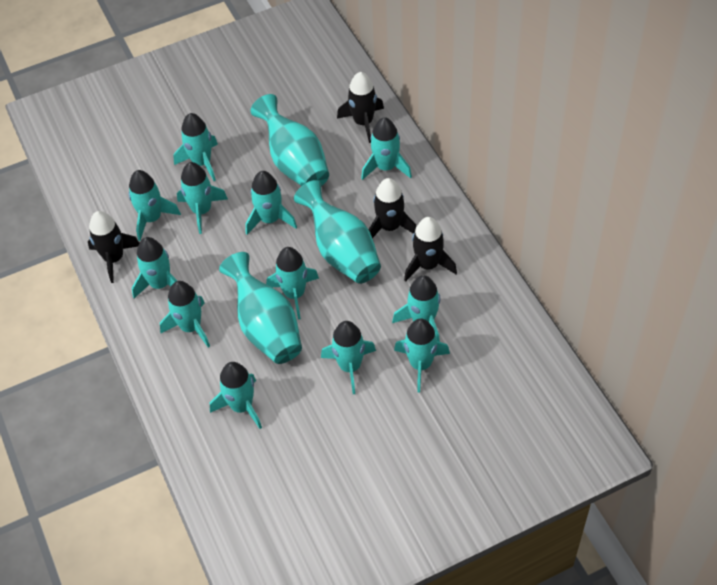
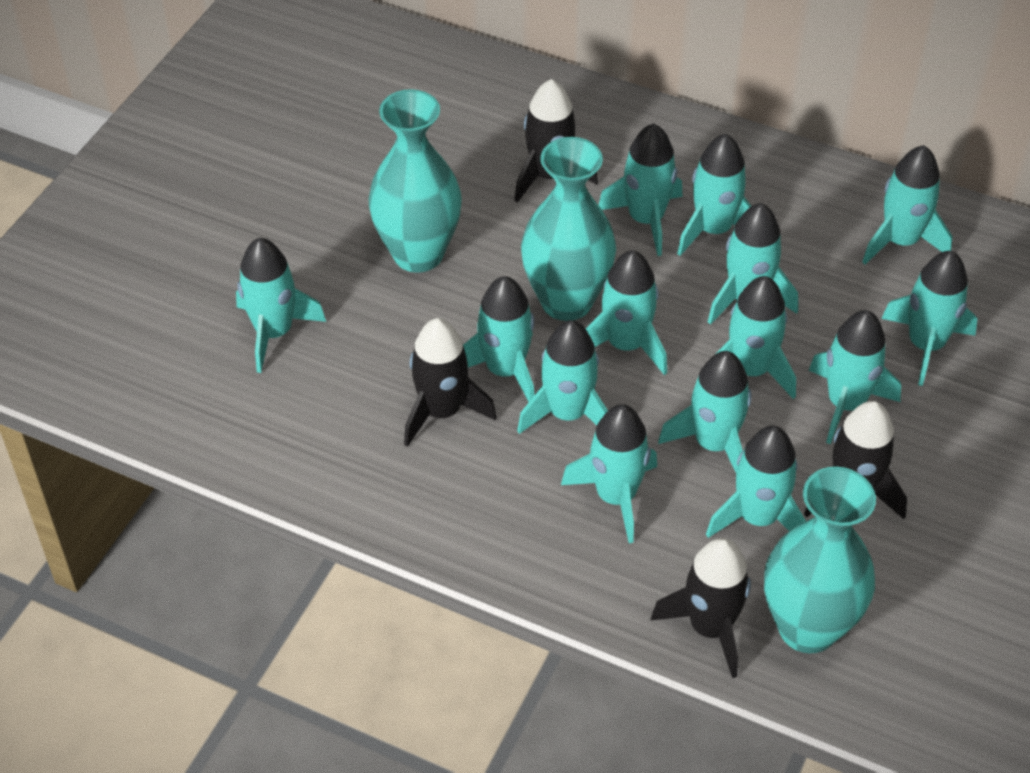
turquoise rocket: 12 -> 14

